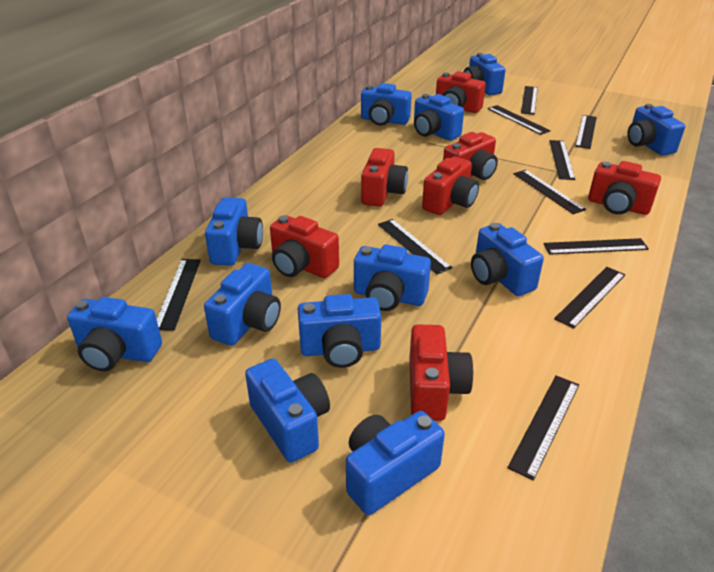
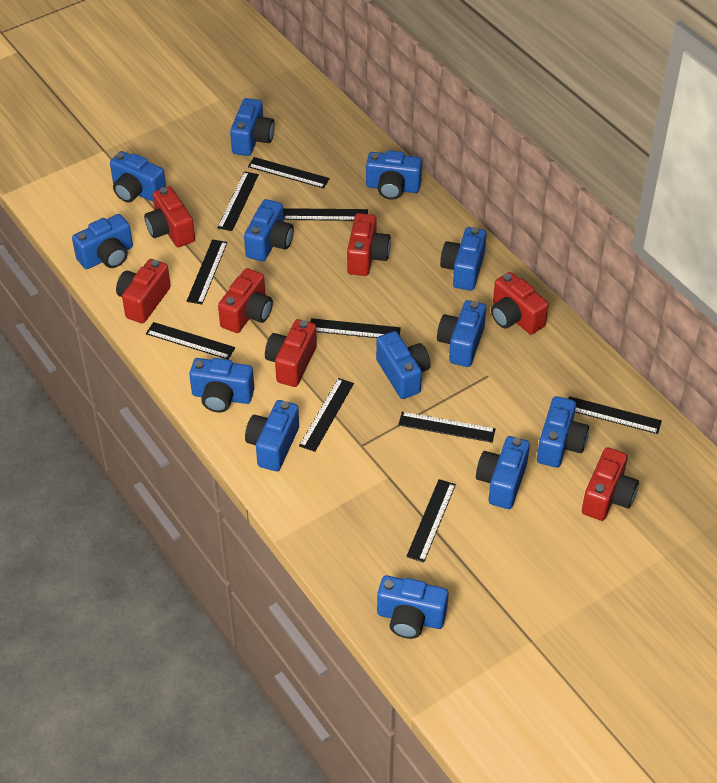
blue camera: 12 -> 13

